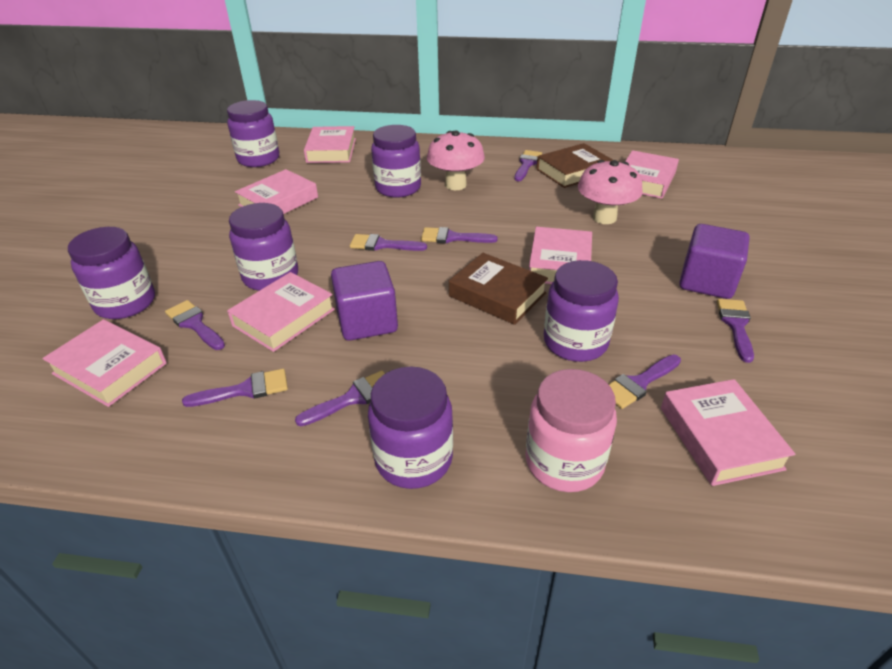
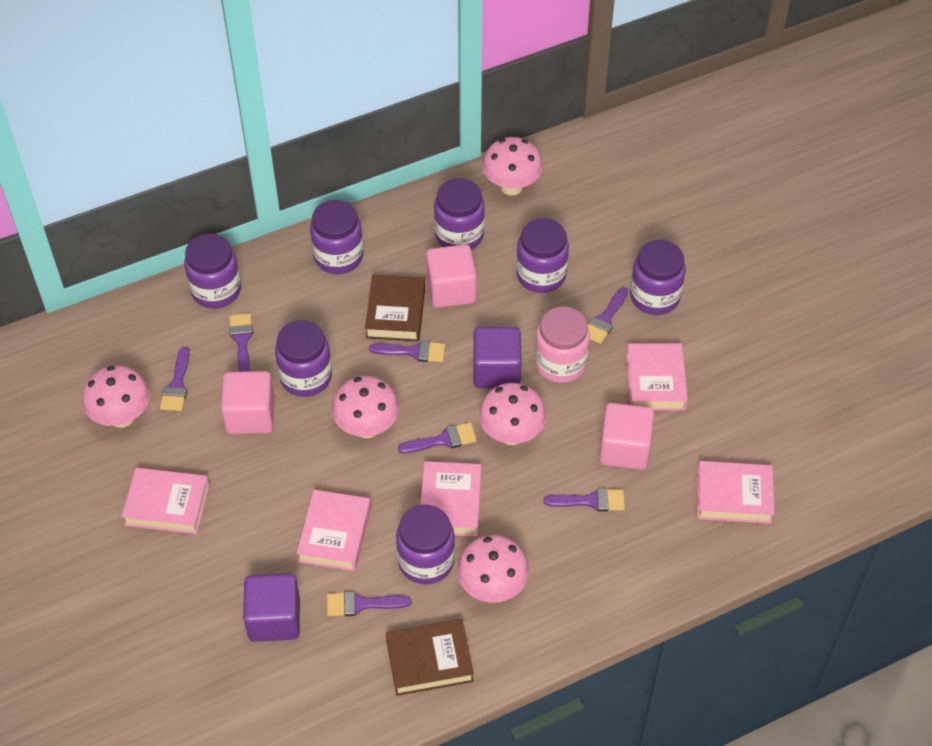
pink book: 7 -> 5
pink cube: 0 -> 3
pink mushroom: 2 -> 5
purple brush: 8 -> 7
purple jar: 6 -> 7

